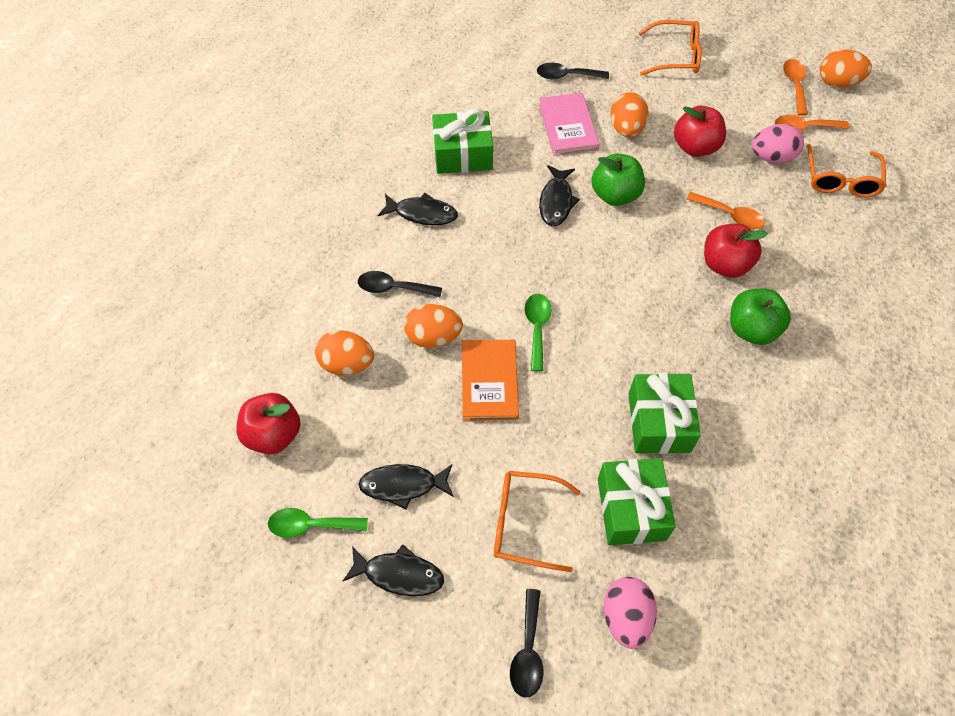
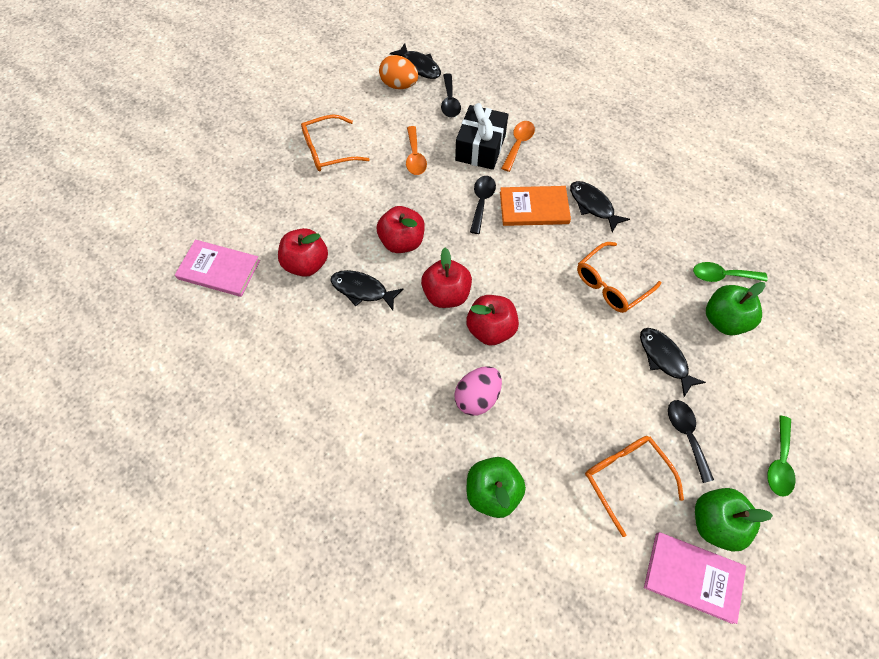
black gift: 0 -> 1
green apple: 2 -> 3
green gift: 3 -> 0
orange egg: 4 -> 1
orange spoon: 3 -> 2
pink book: 1 -> 2
pink egg: 2 -> 1
red apple: 3 -> 4

